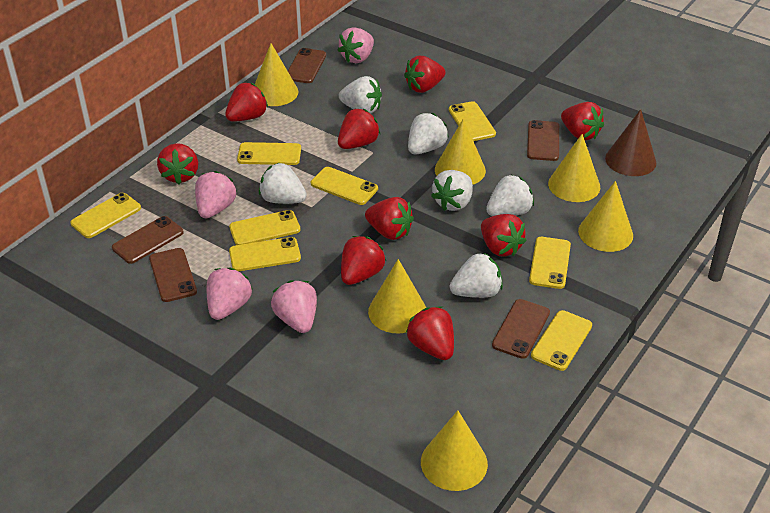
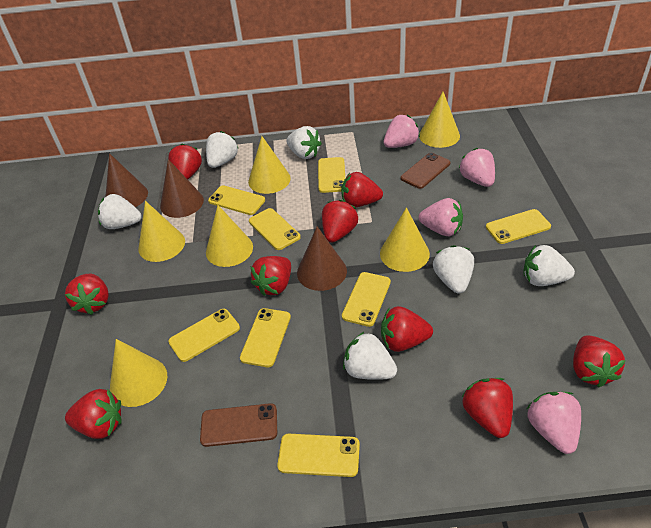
brown cone: 1 -> 3
brown phone: 5 -> 2

